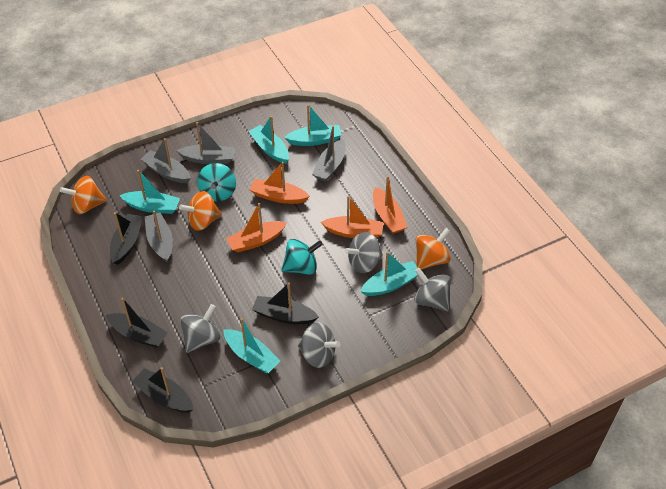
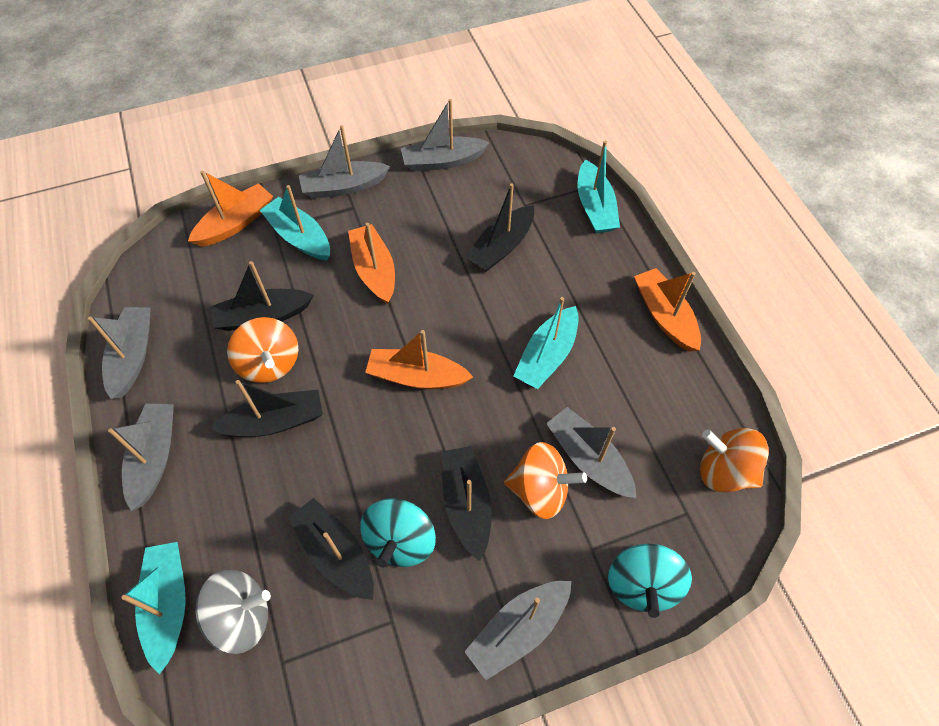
black boat: 4 -> 5
grey boat: 4 -> 6
grey spinning top: 4 -> 1
turquoise boat: 5 -> 4

